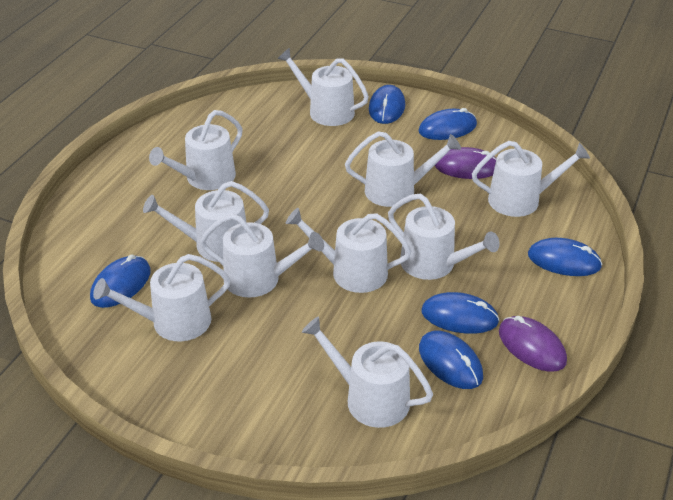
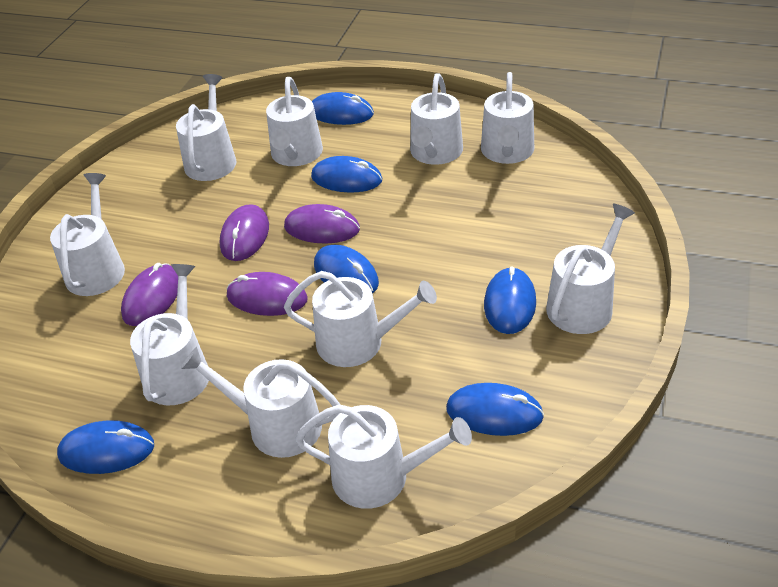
purple mouse: 2 -> 4

